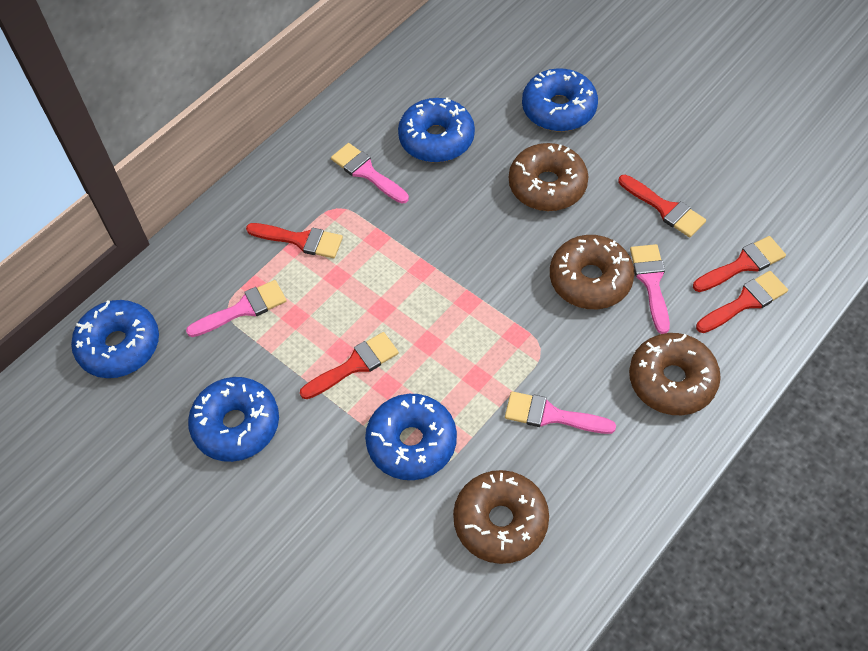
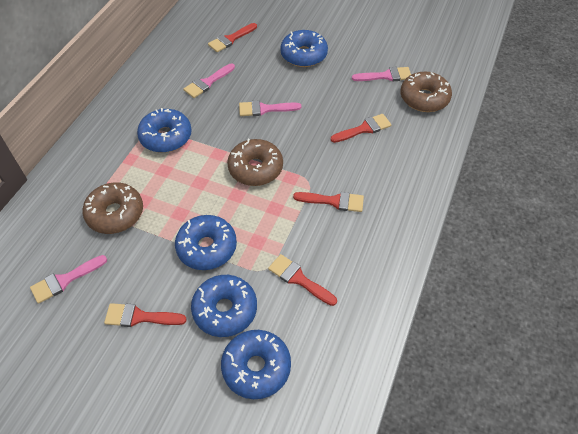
brown donut: 4 -> 3

